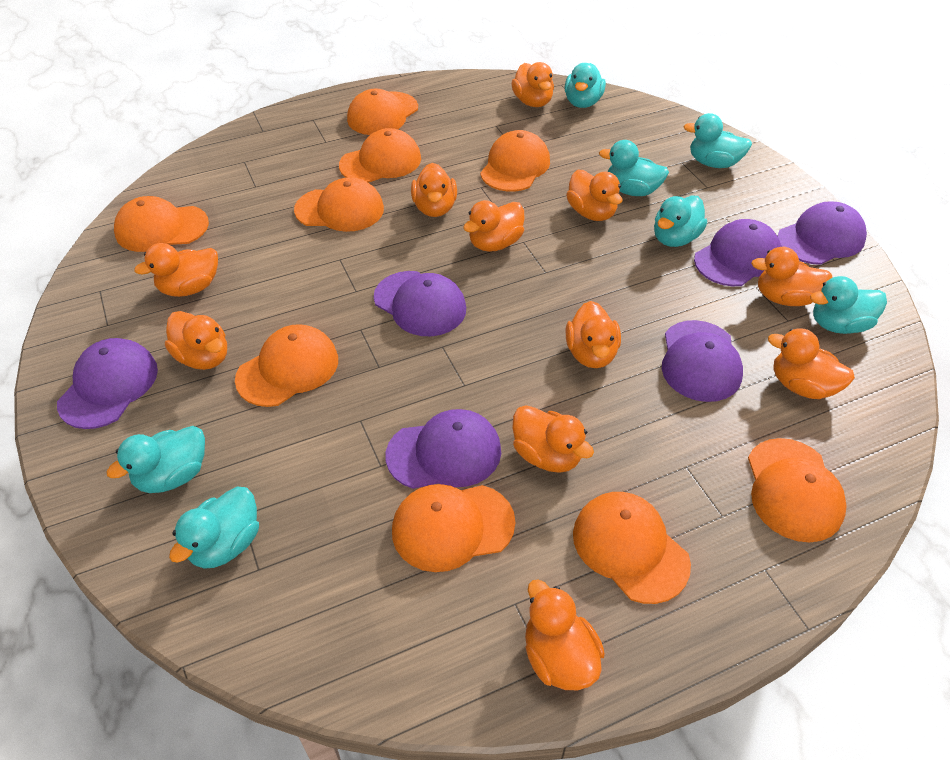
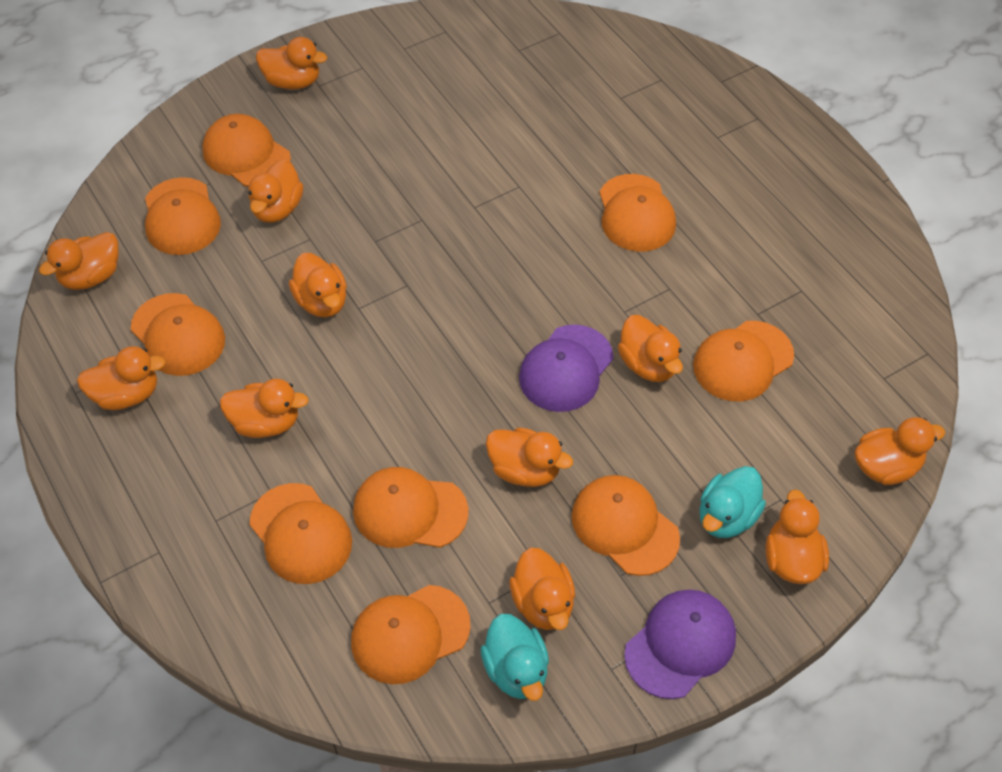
purple cap: 6 -> 2
turquoise duck: 7 -> 2

